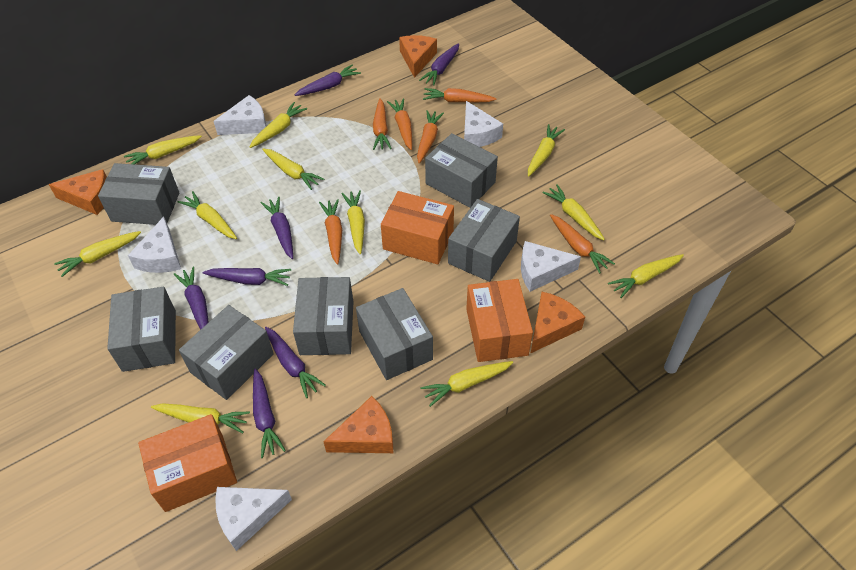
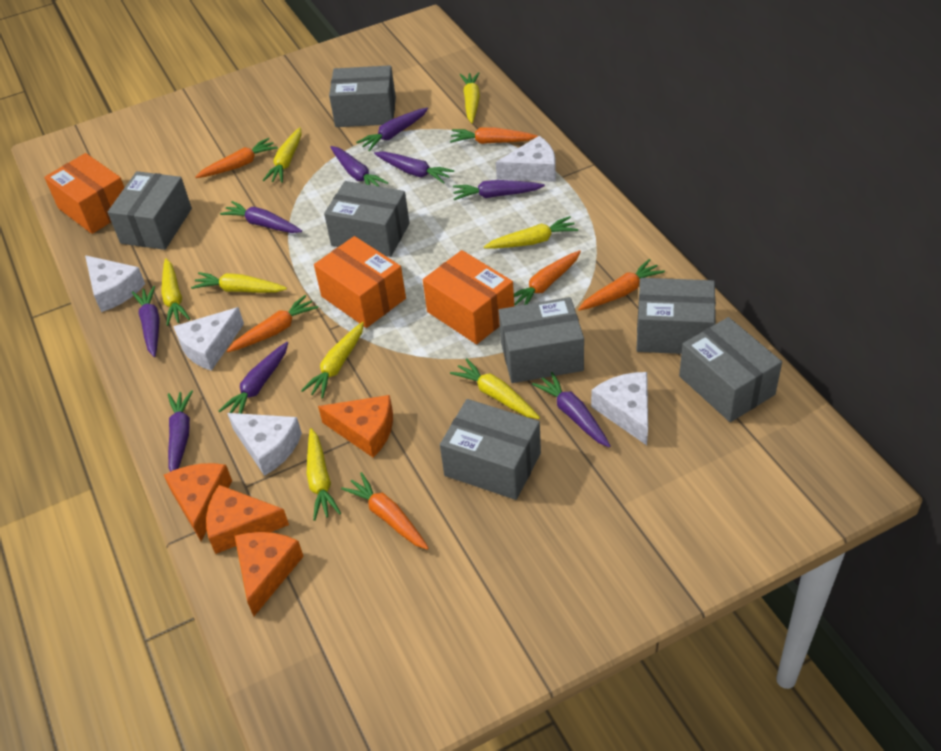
purple carrot: 7 -> 9
yellow carrot: 11 -> 8

